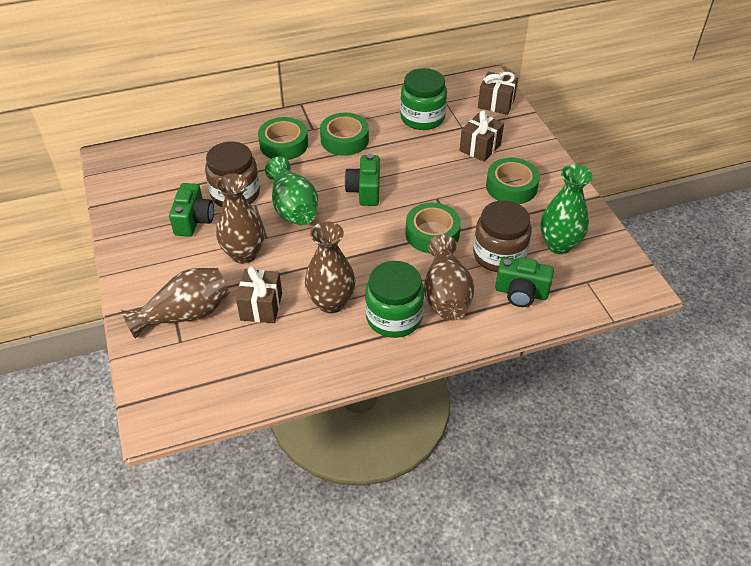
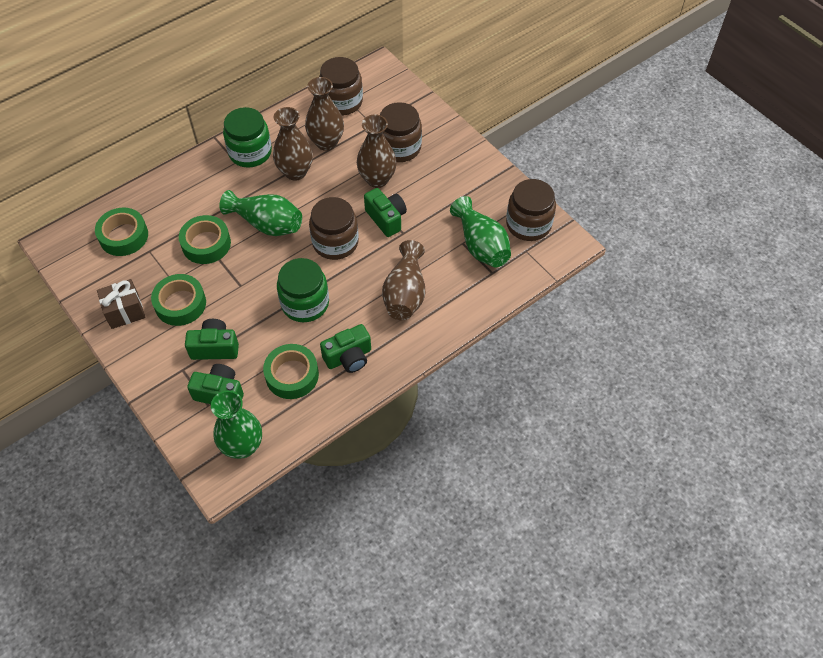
brown gift: 3 -> 1
brown jar: 2 -> 4
green camera: 3 -> 4
green vase: 2 -> 3

